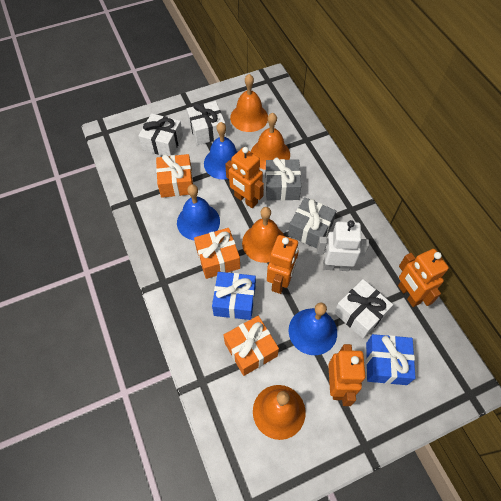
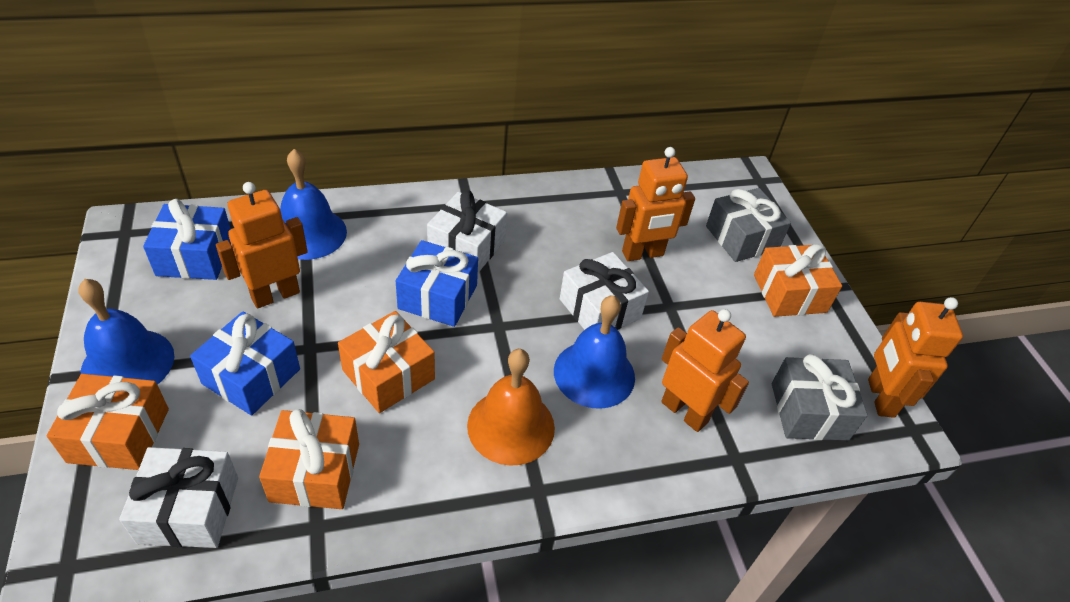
blue gift: 2 -> 3
orange bell: 4 -> 1
orange gift: 3 -> 4
white robot: 1 -> 0

